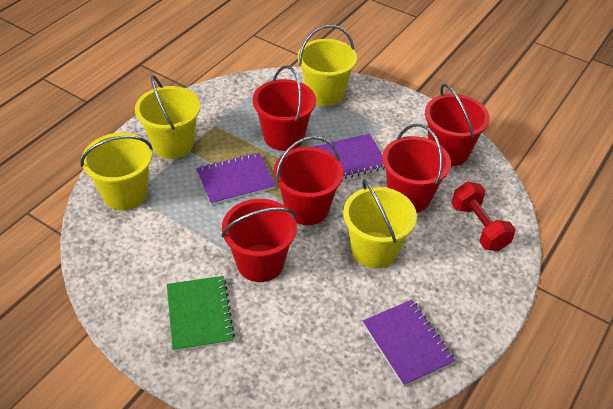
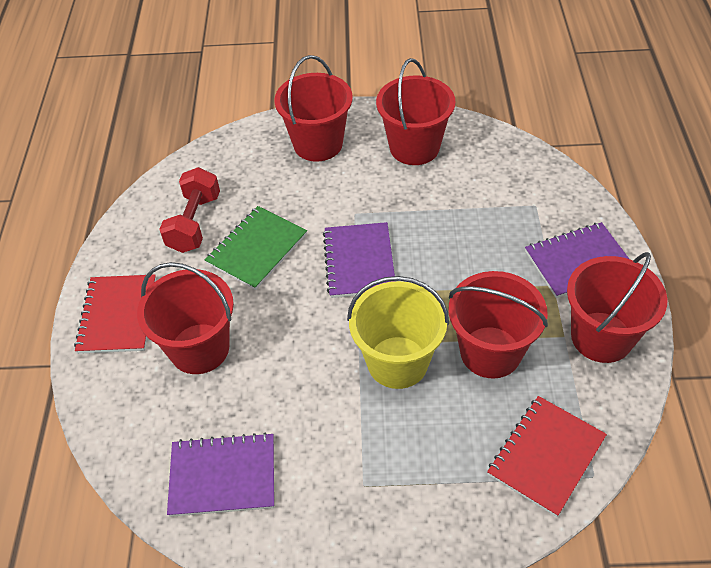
red notebook: 0 -> 2
yellow bucket: 4 -> 1

